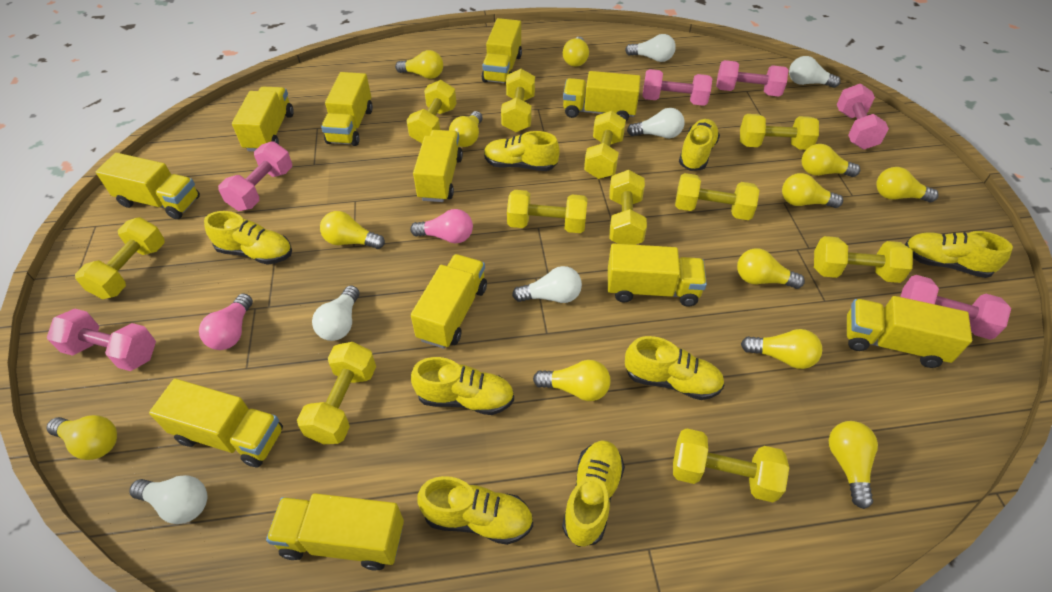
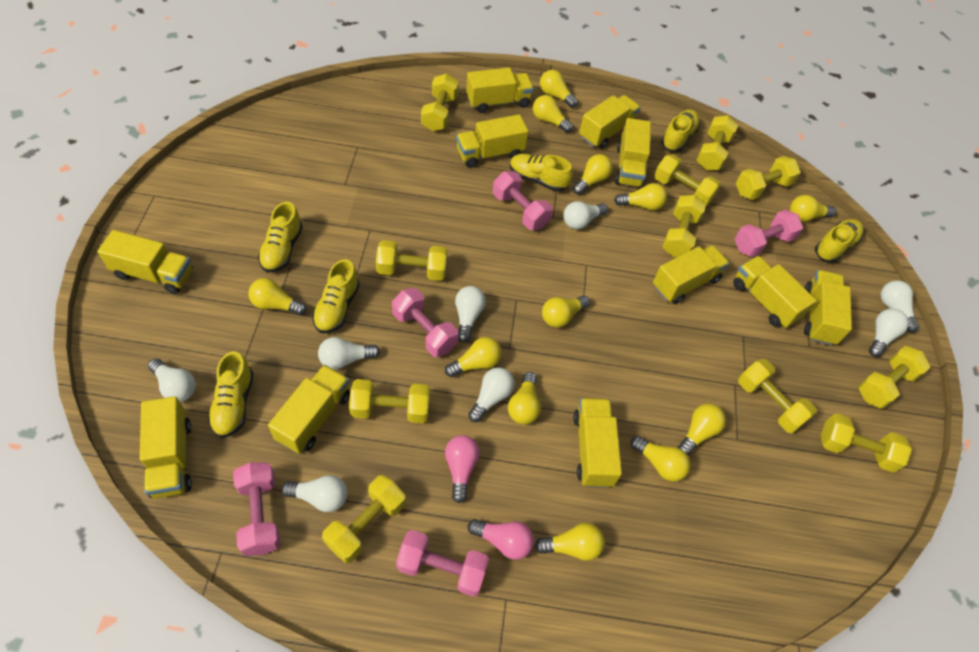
pink dumbbell: 6 -> 5
white light bulb: 6 -> 8
yellow shoe: 8 -> 6

